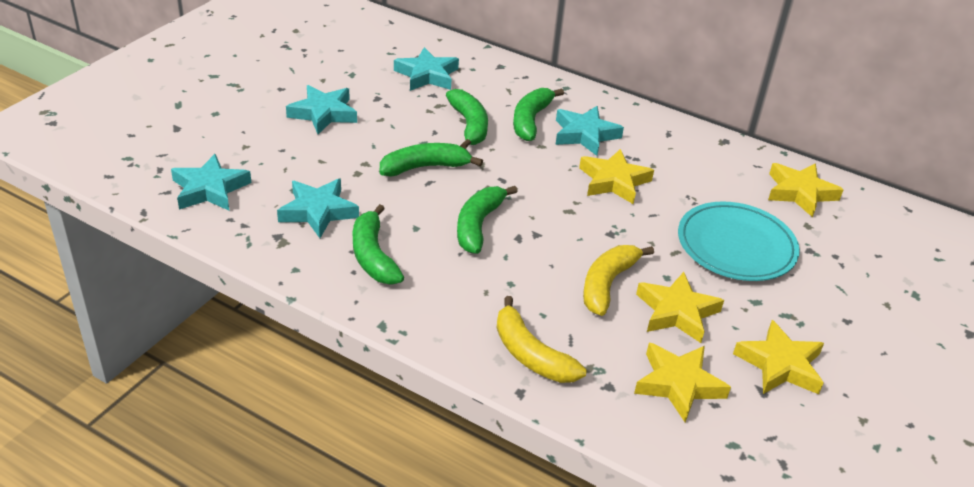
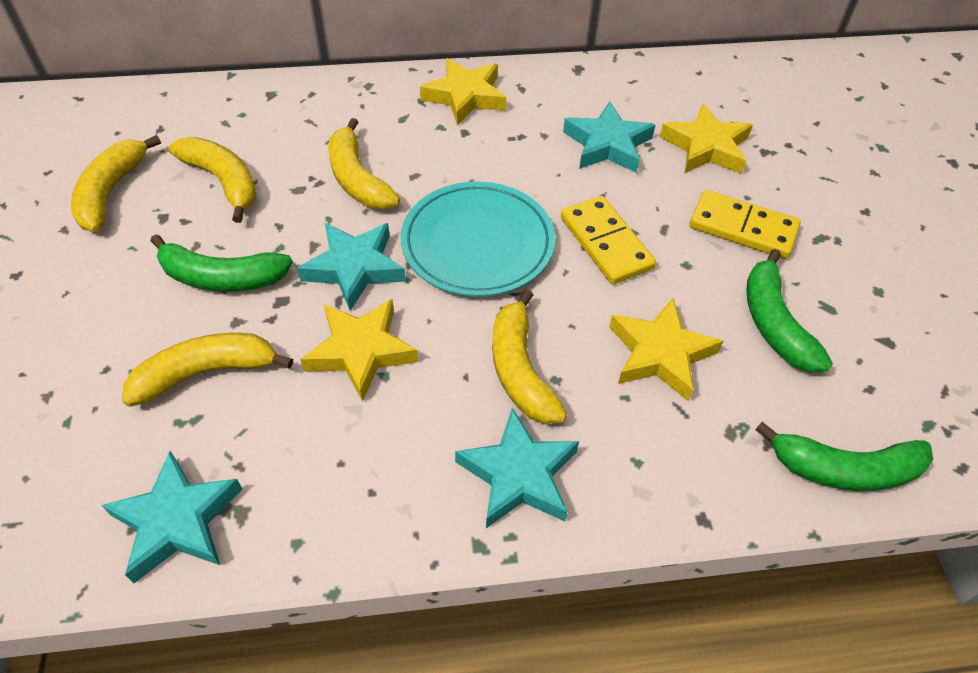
green banana: 5 -> 3
turquoise star: 5 -> 4
yellow banana: 2 -> 5
yellow domino: 0 -> 2
yellow star: 5 -> 4

